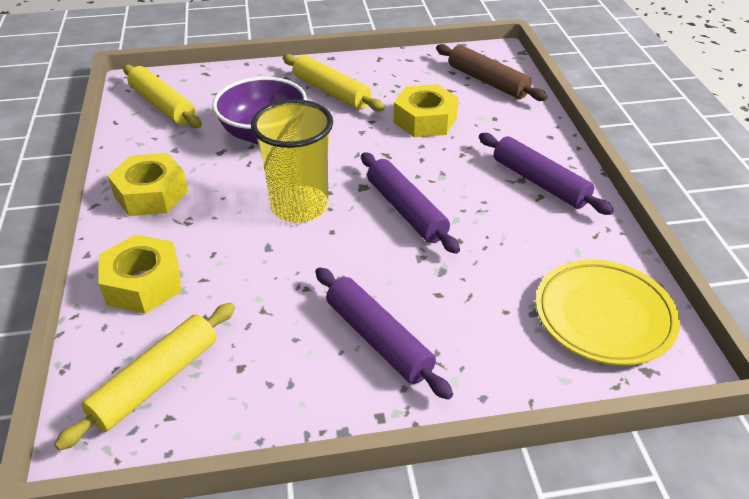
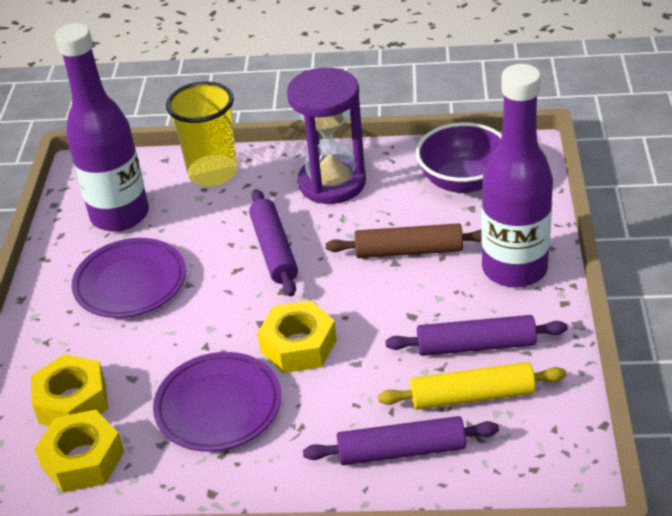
purple bottle: 0 -> 2
purple hourglass: 0 -> 1
purple plate: 0 -> 2
yellow plate: 1 -> 0
yellow rolling pin: 3 -> 1

